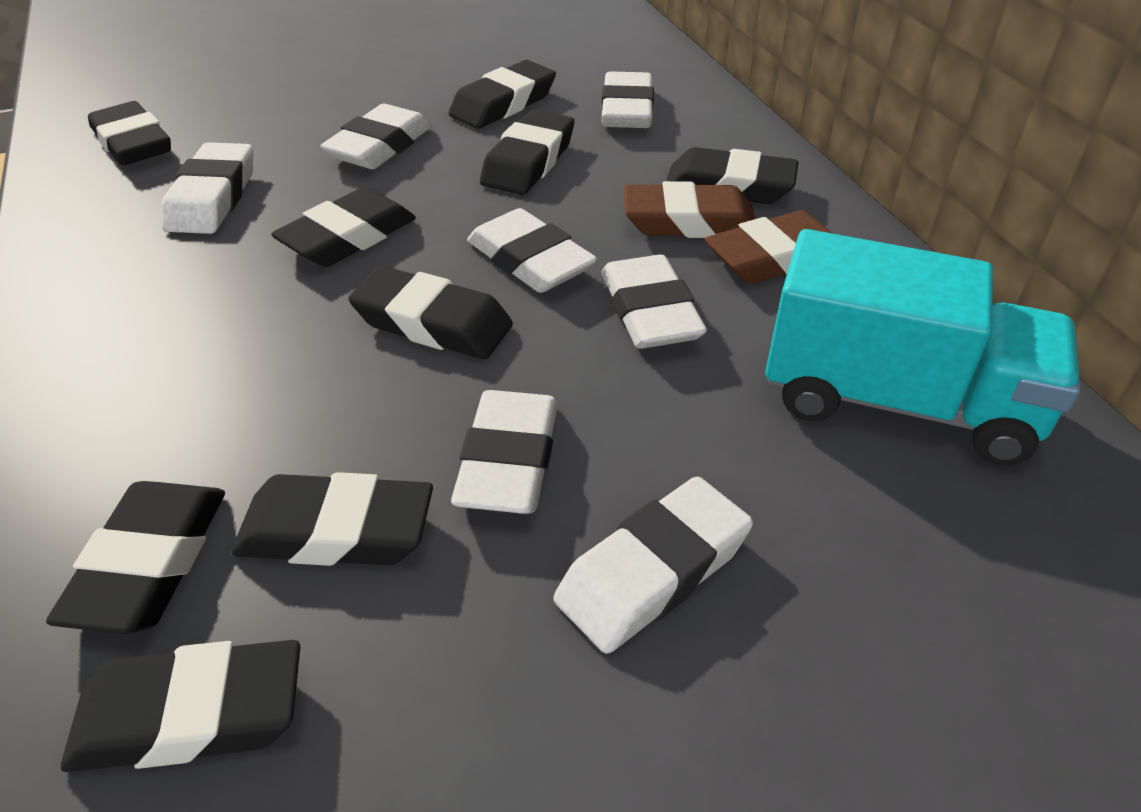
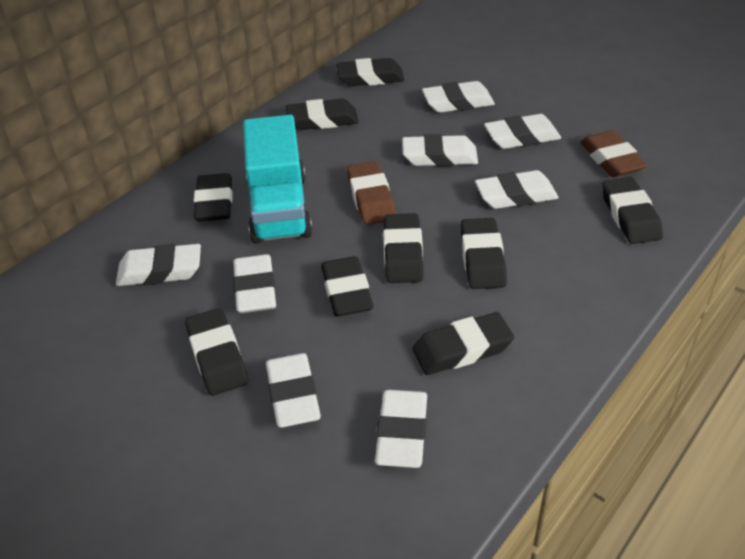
white eraser: 7 -> 8

